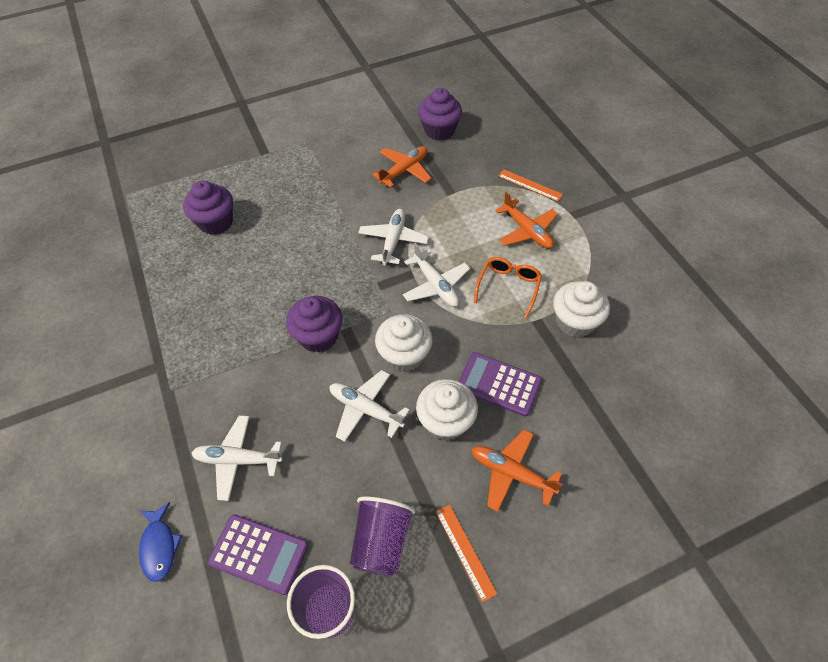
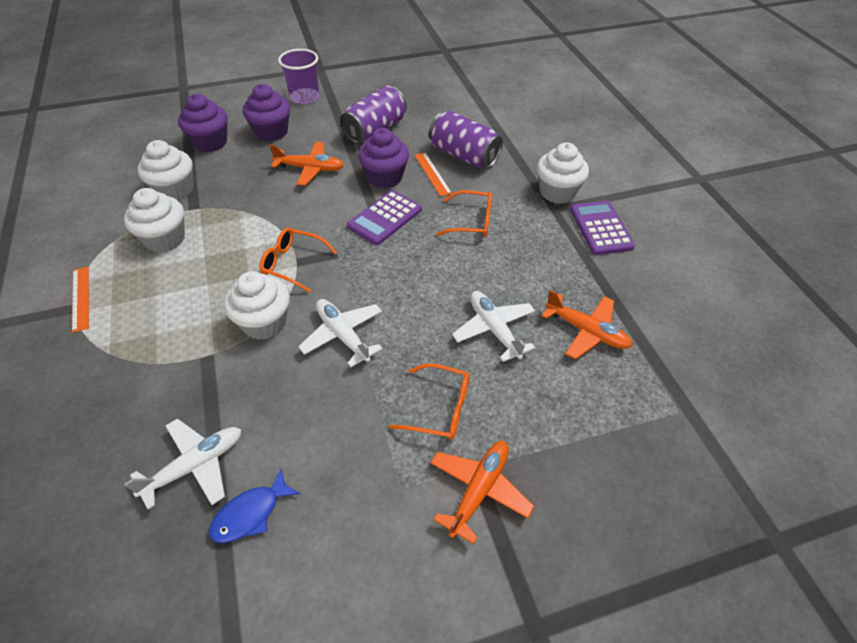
orange glasses: 1 -> 3
purple can: 0 -> 2
purple cup: 2 -> 1
white cupcake: 3 -> 4
white plane: 4 -> 3

